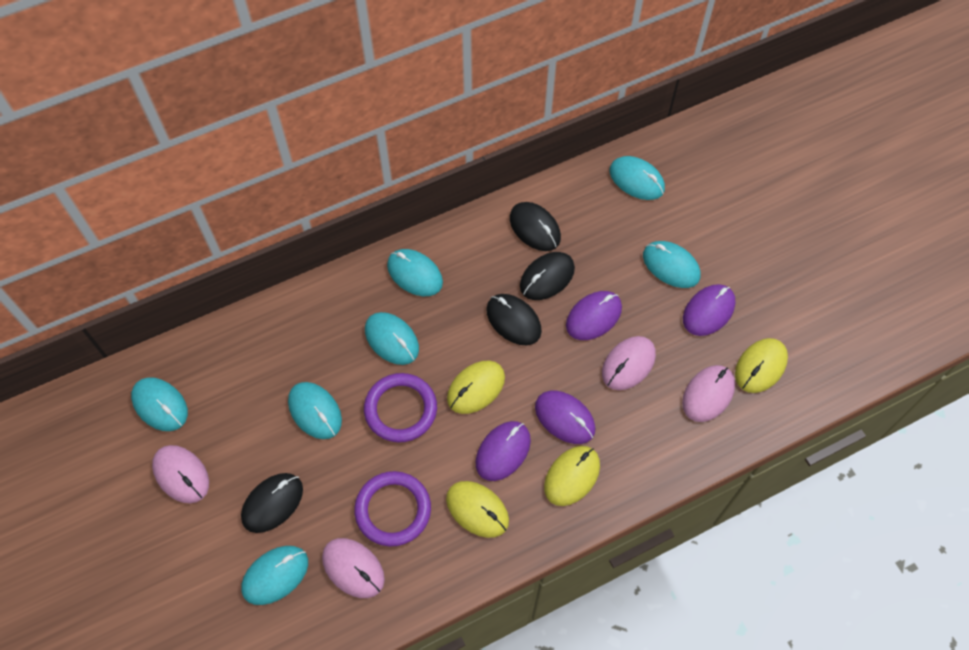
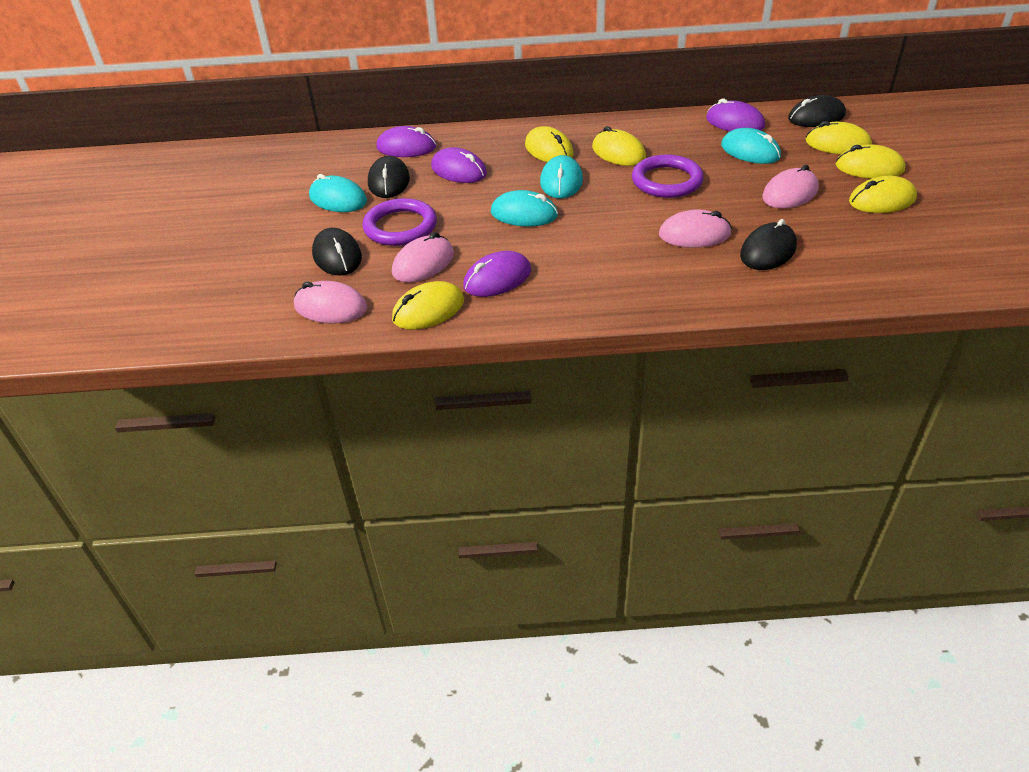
turquoise mouse: 7 -> 4
yellow mouse: 4 -> 6

